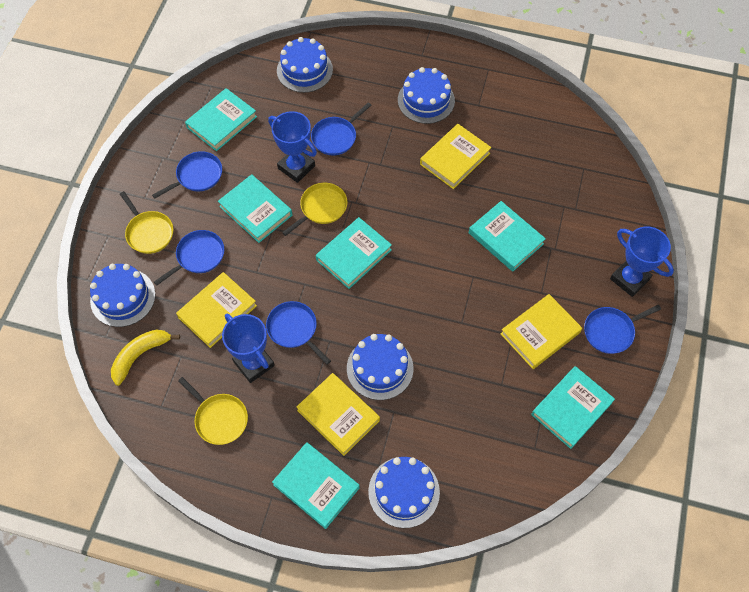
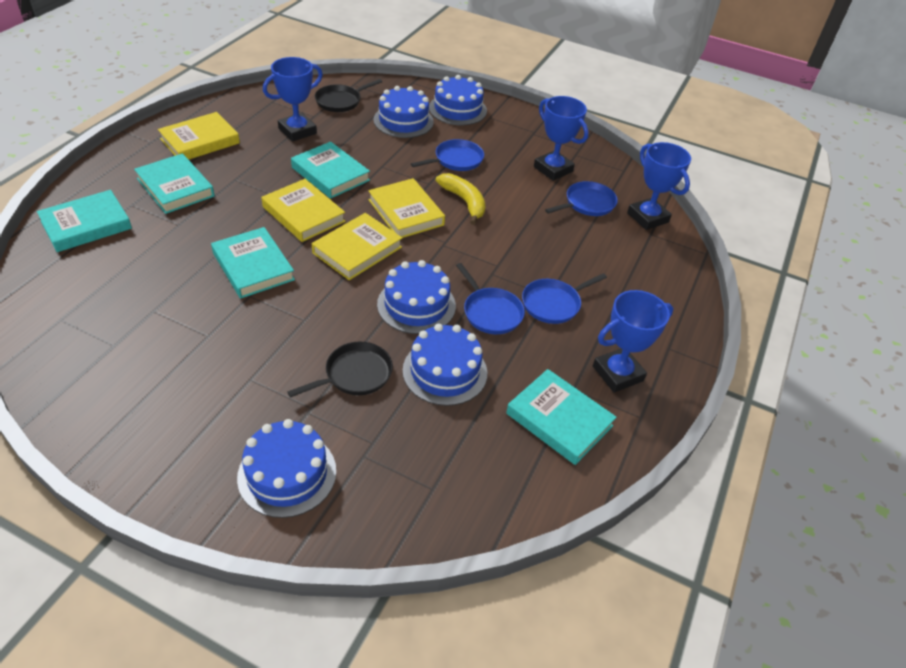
black pan: 0 -> 2
blue pan: 5 -> 4
blue trophy: 3 -> 4
turquoise book: 6 -> 5
yellow pan: 3 -> 0

